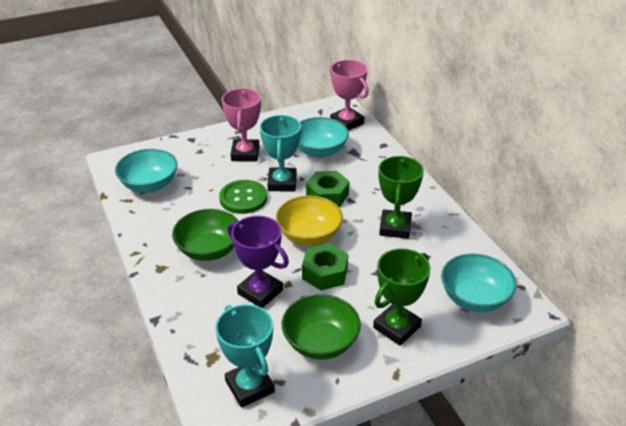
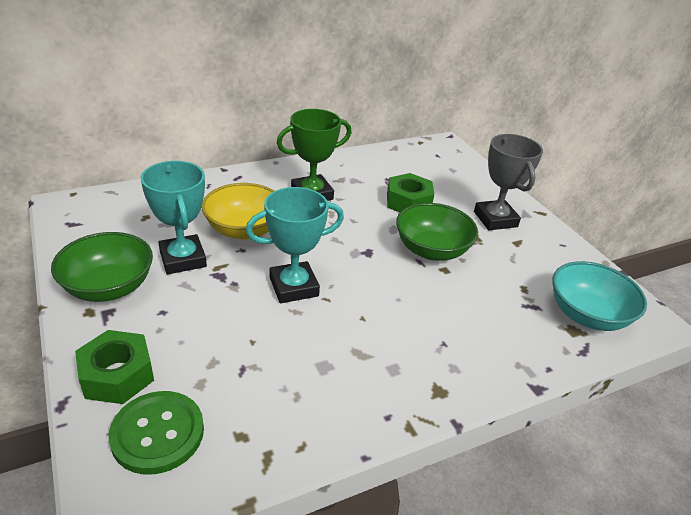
green trophy: 2 -> 1
grey trophy: 0 -> 1
pink trophy: 2 -> 0
purple trophy: 1 -> 0
turquoise bowl: 3 -> 1

